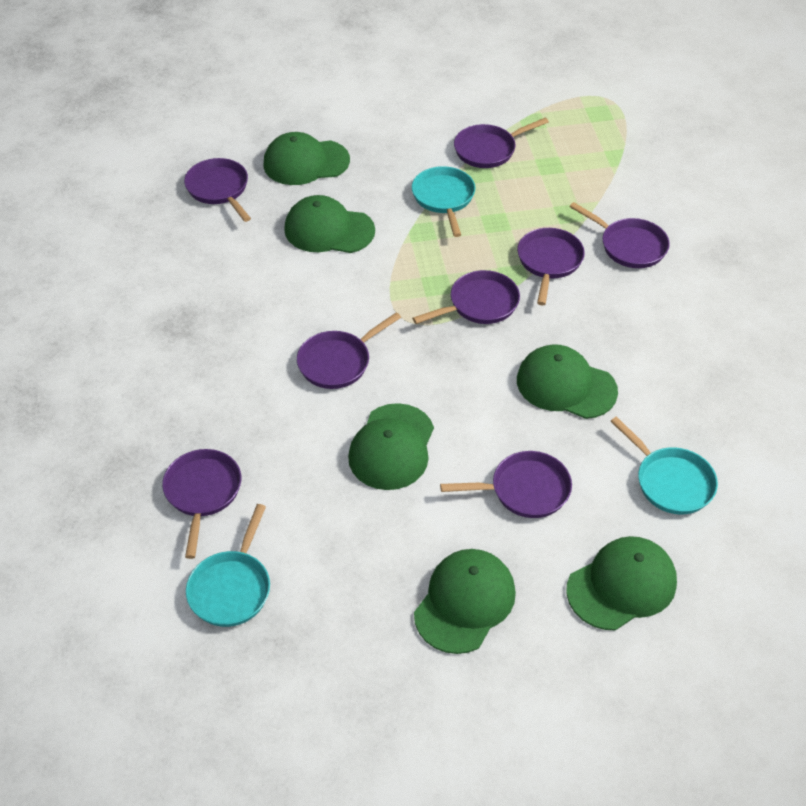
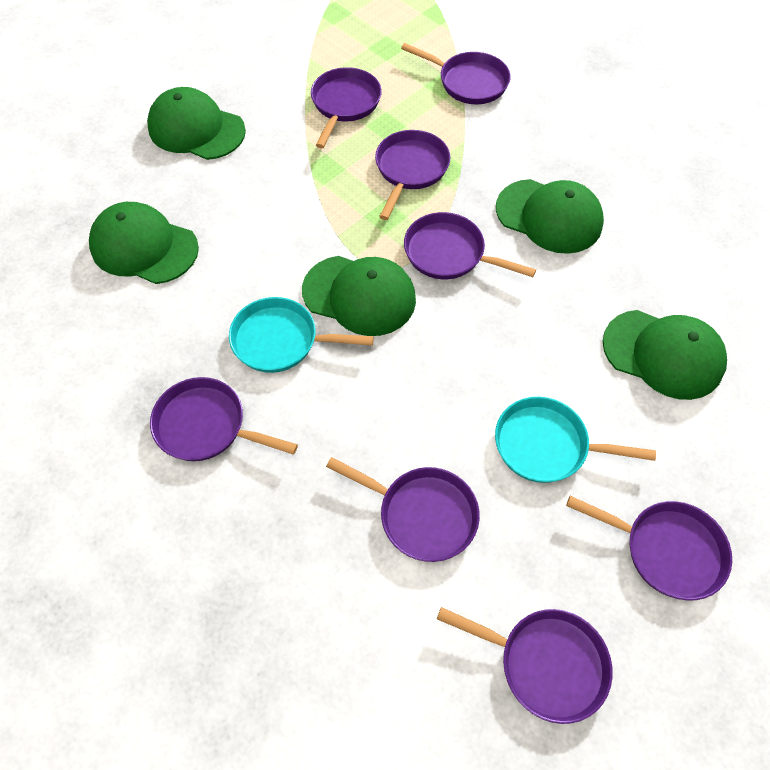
green cap: 6 -> 5
turquoise pan: 3 -> 2

